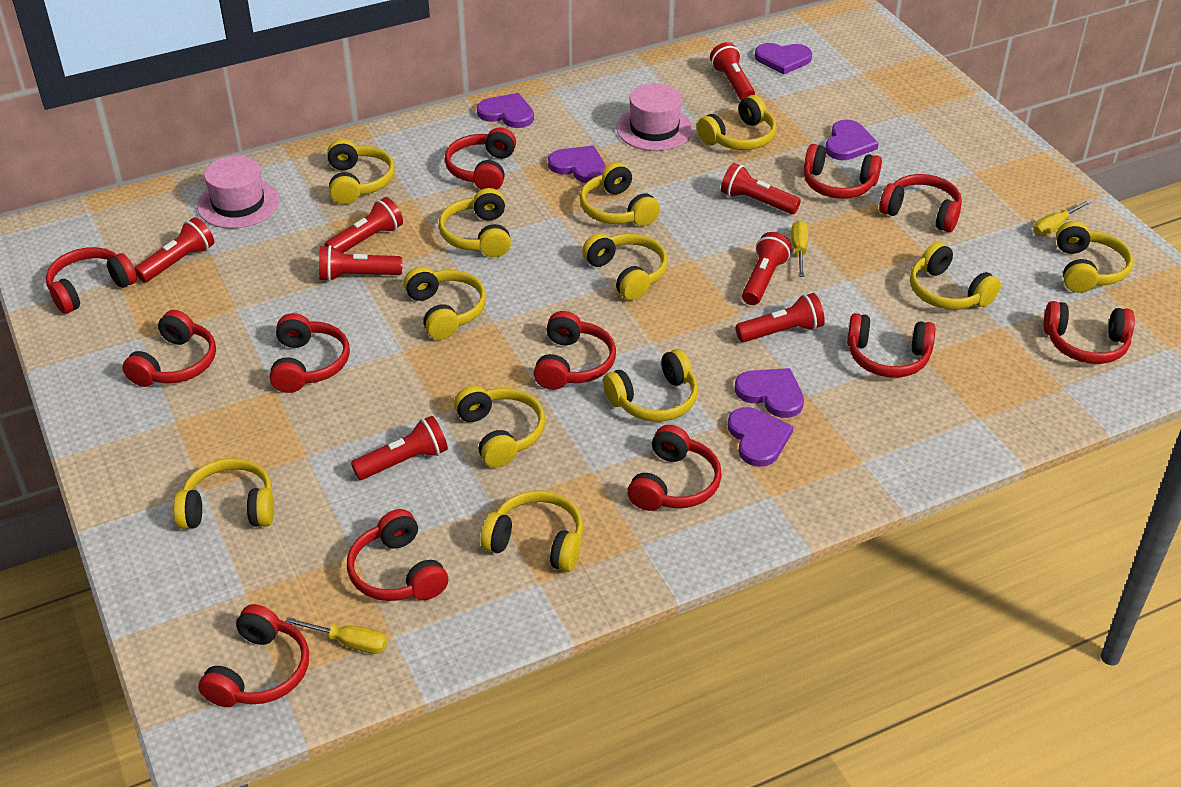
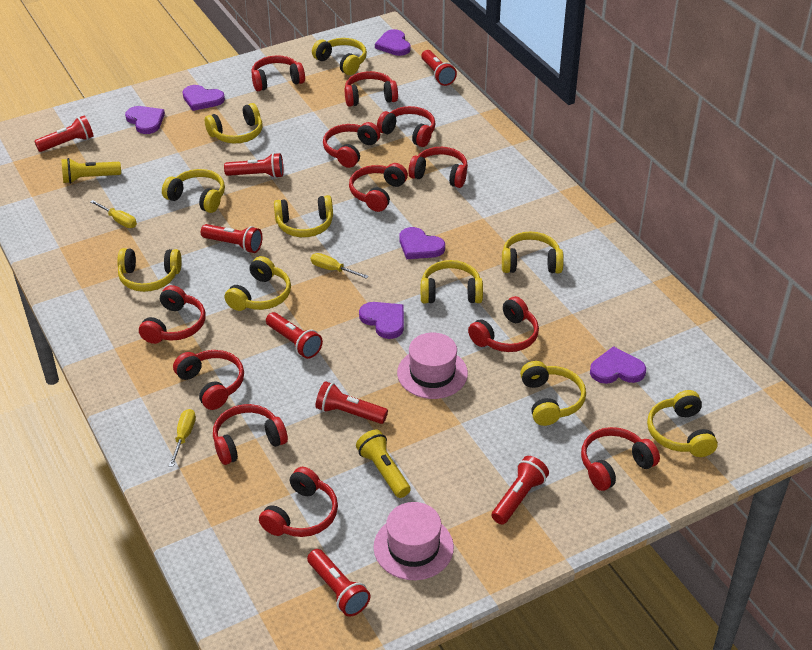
yellow flashlight: 0 -> 2
yellow headphones: 12 -> 10

